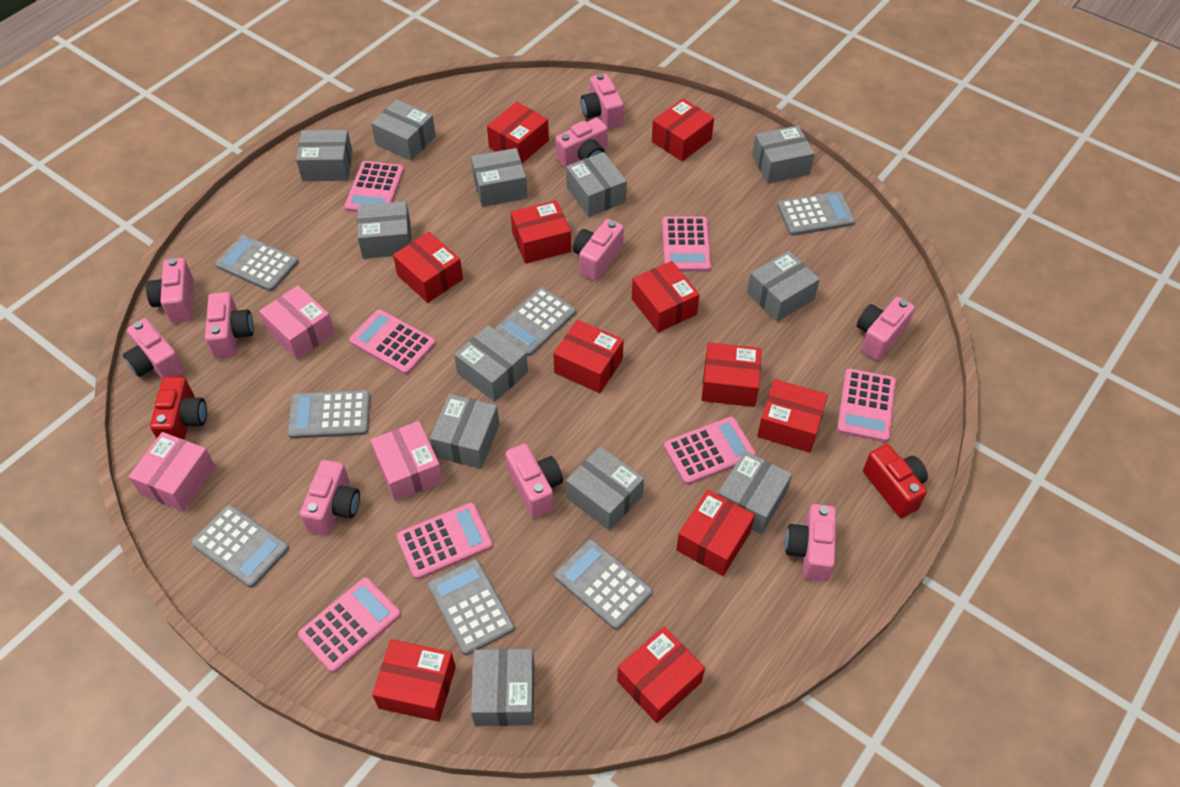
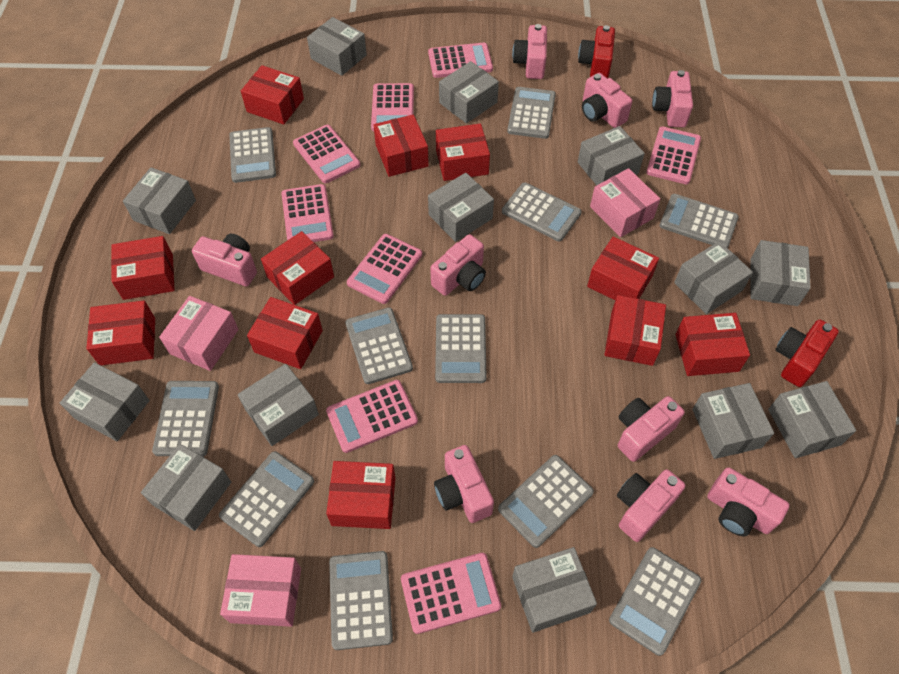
grey box: 12 -> 13
grey calculator: 7 -> 11
pink calculator: 7 -> 8
pink camera: 10 -> 9

